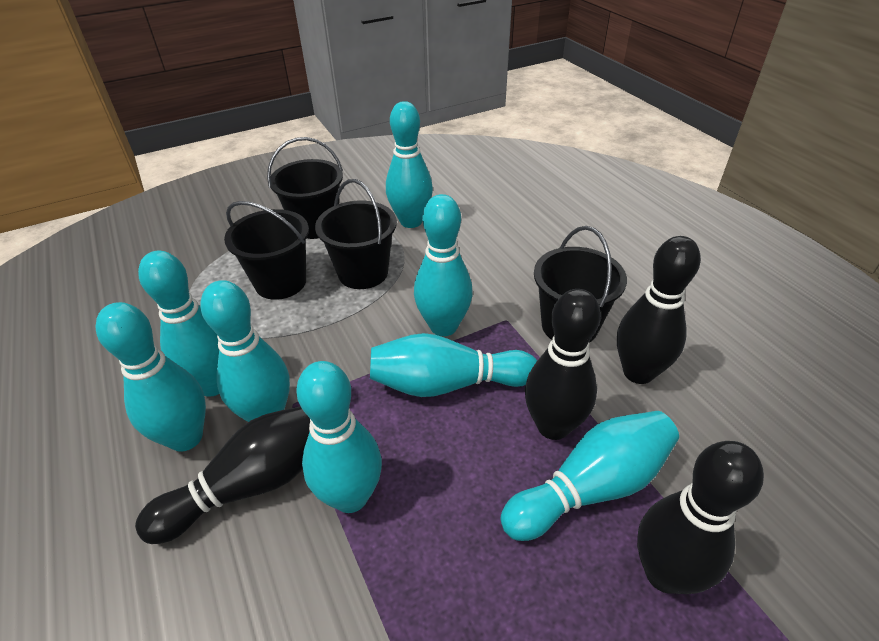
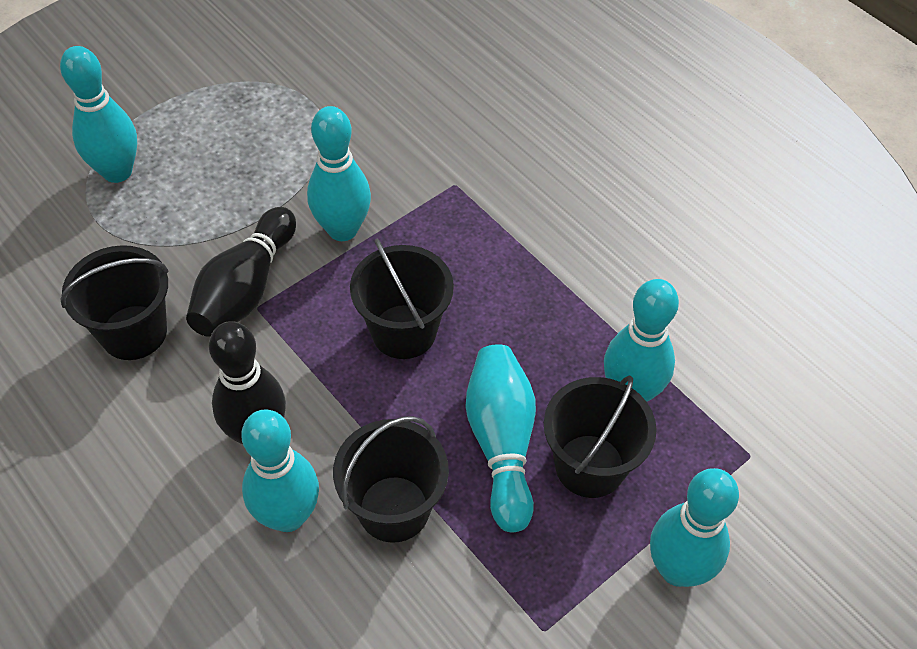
black bowling pin: 4 -> 2
turquoise bowling pin: 8 -> 6

